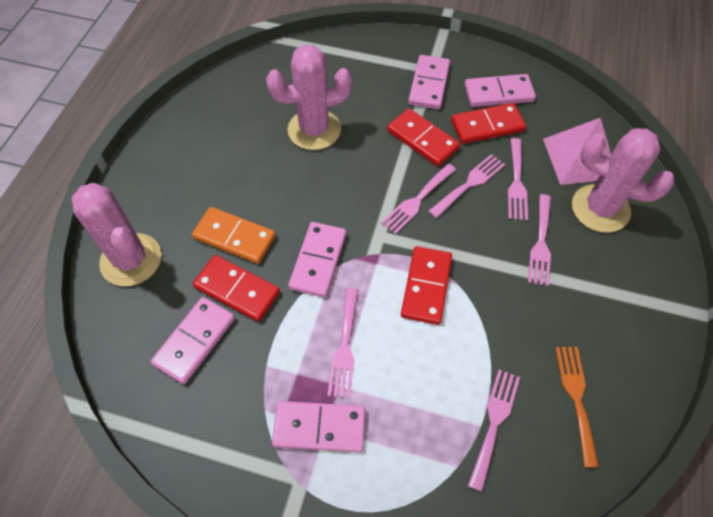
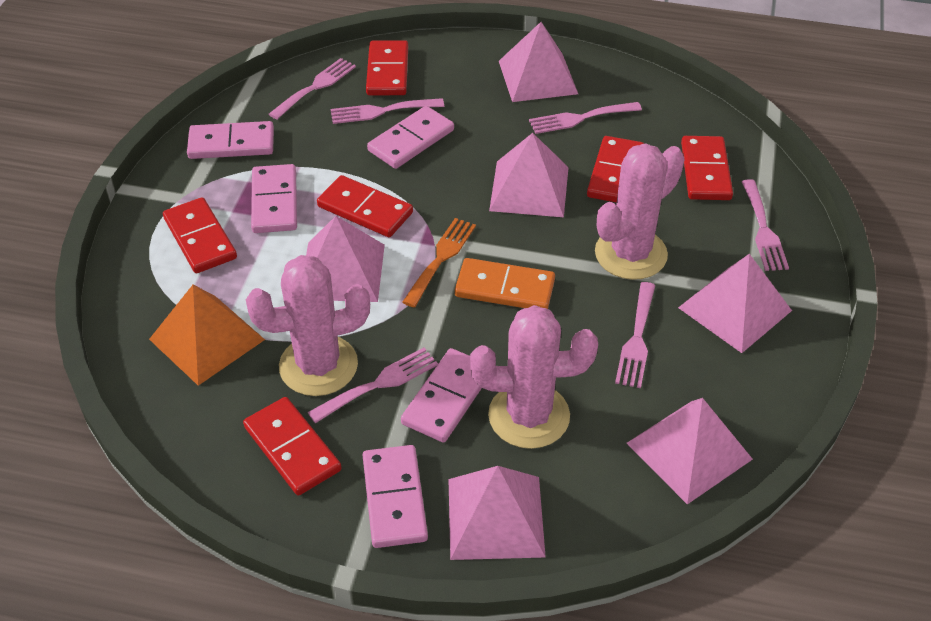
orange pyramid: 0 -> 1
pink pyramid: 1 -> 6
red domino: 4 -> 6

